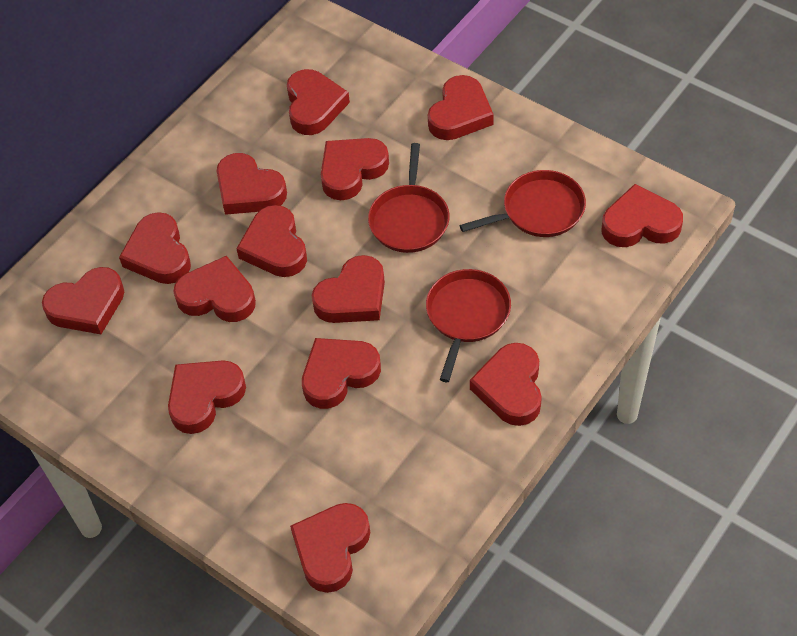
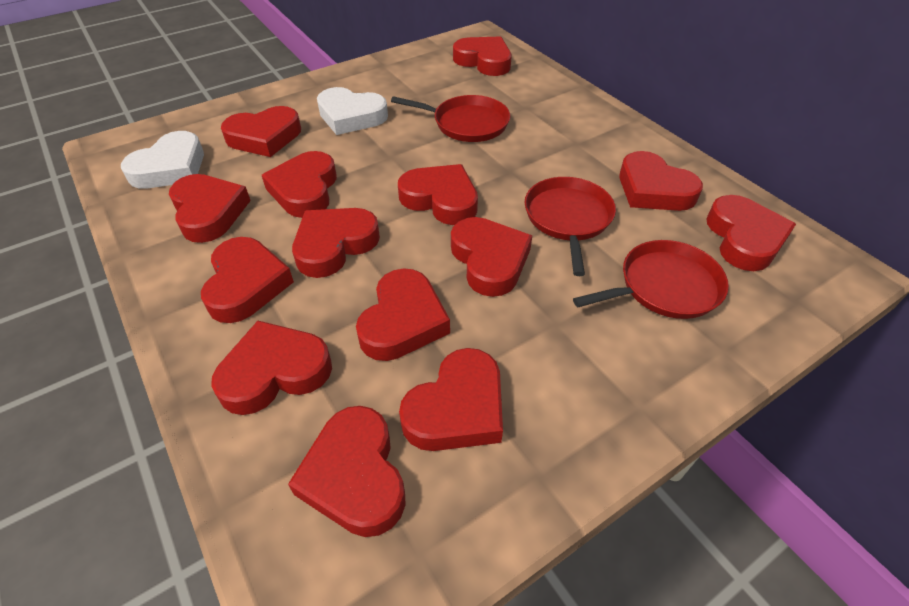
white heart: 0 -> 2

